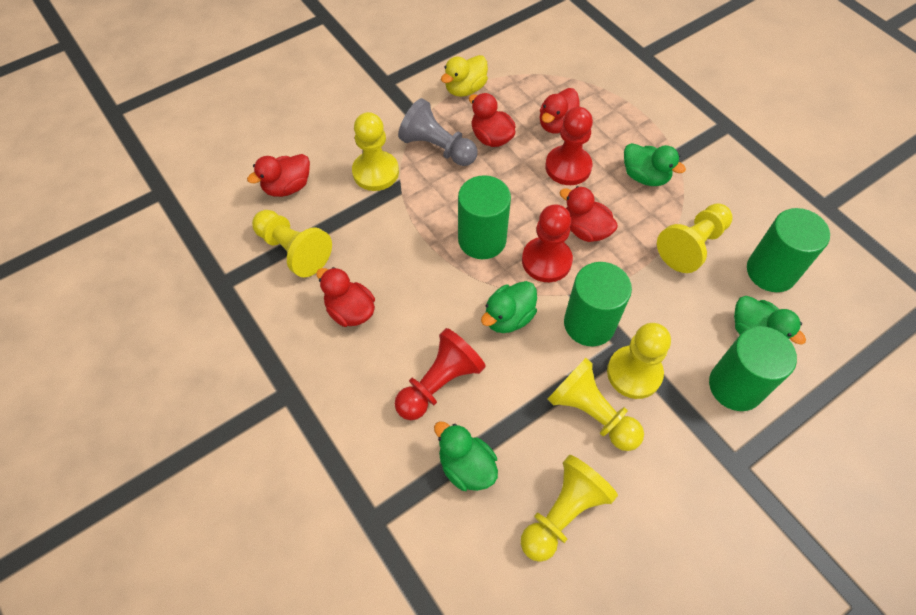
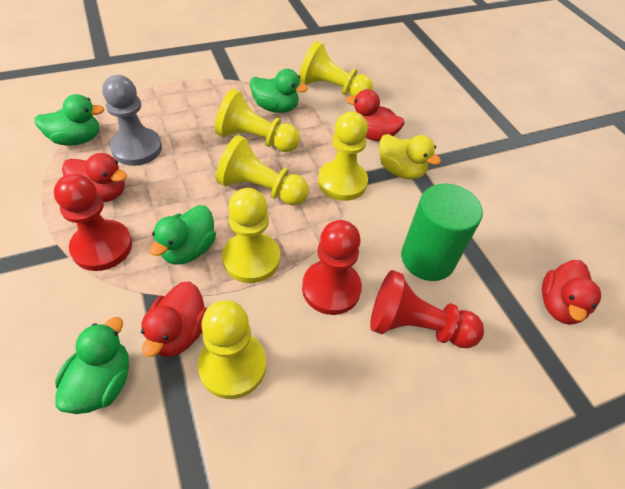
green cylinder: 4 -> 1
red duck: 5 -> 4

